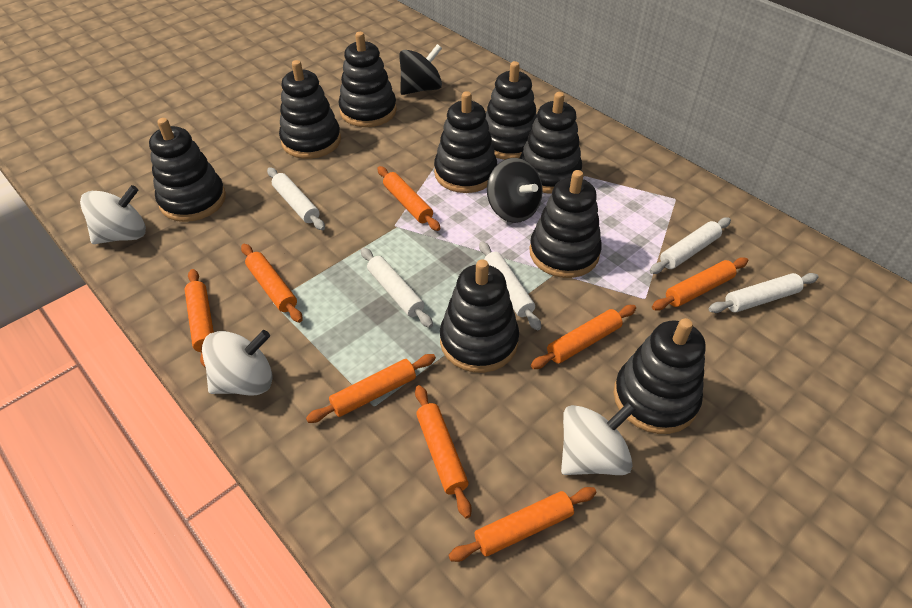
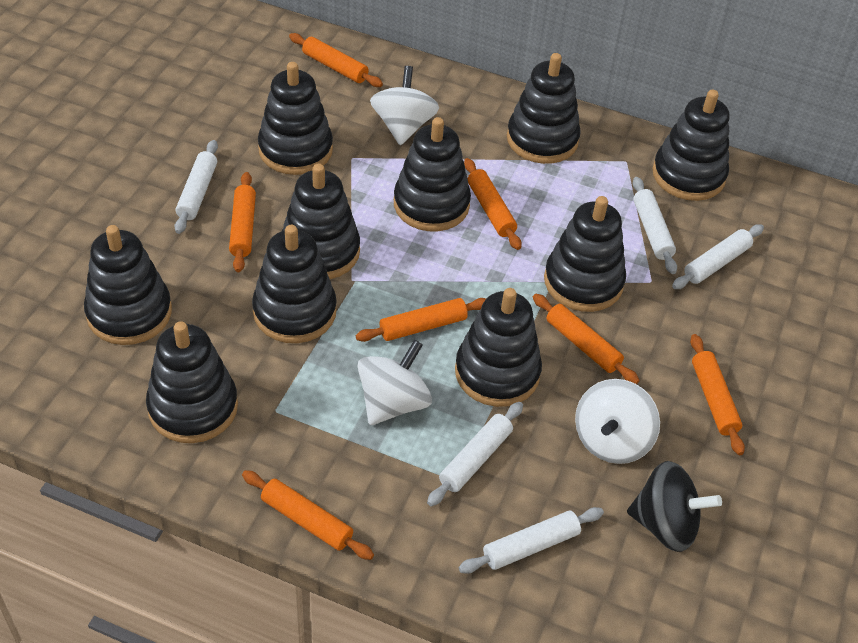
black spinning top: 2 -> 1
black stacking toy: 9 -> 10
orange rolling pin: 8 -> 7

